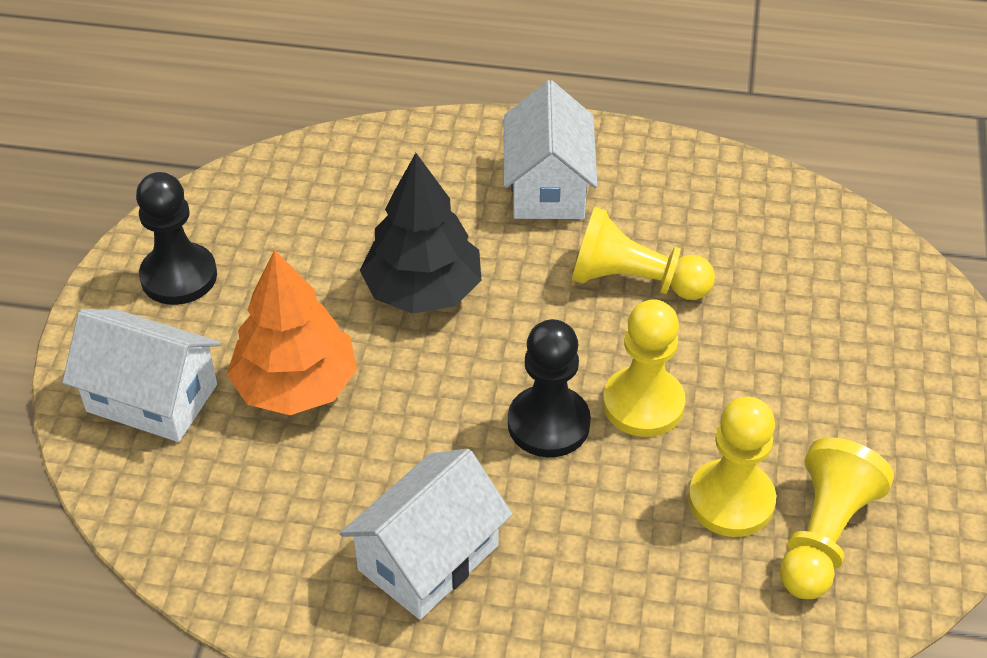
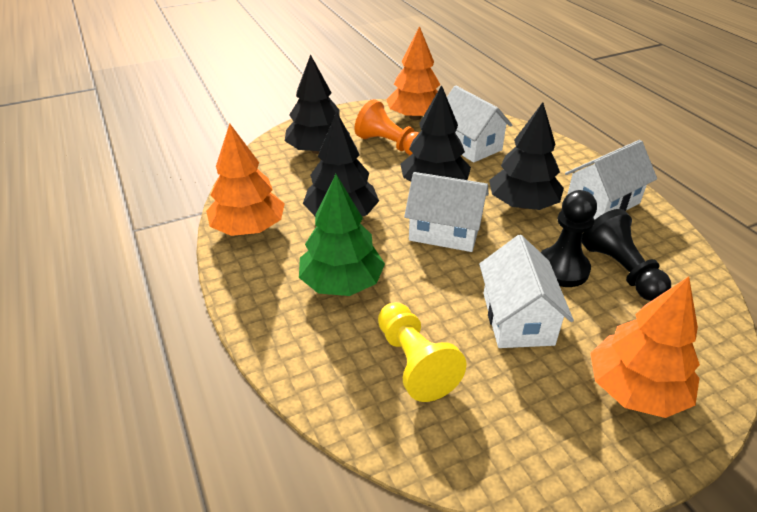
black tree: 1 -> 4
green tree: 0 -> 1
orange pawn: 0 -> 1
orange tree: 1 -> 3
white house: 3 -> 4
yellow pawn: 4 -> 1

